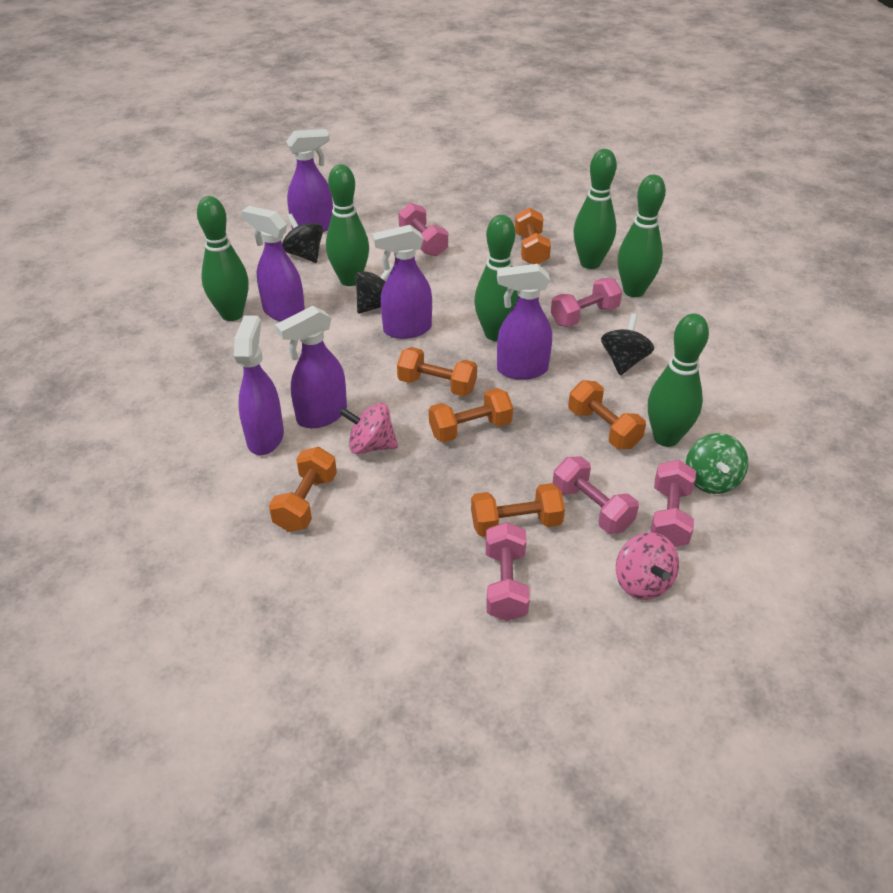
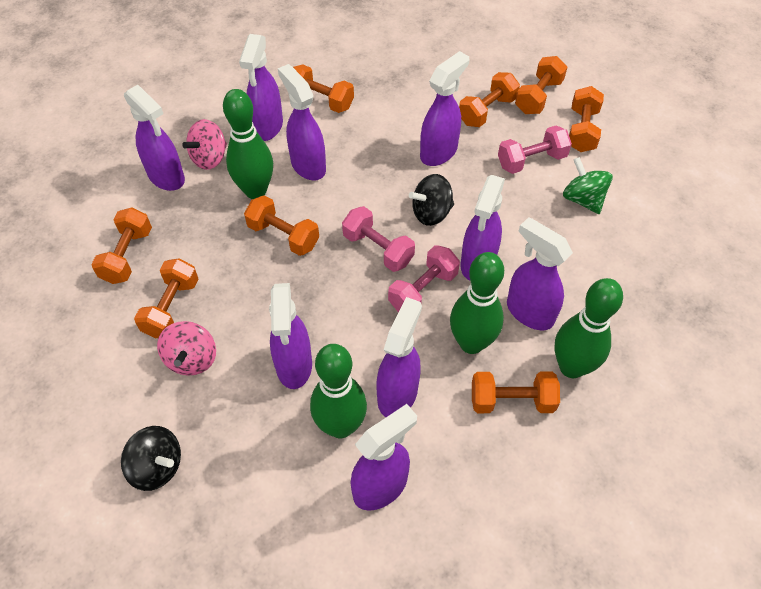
black spinning top: 3 -> 2
green bowling pin: 6 -> 4
orange dumbbell: 6 -> 8
pink dumbbell: 5 -> 3
purple spray bottle: 6 -> 9

